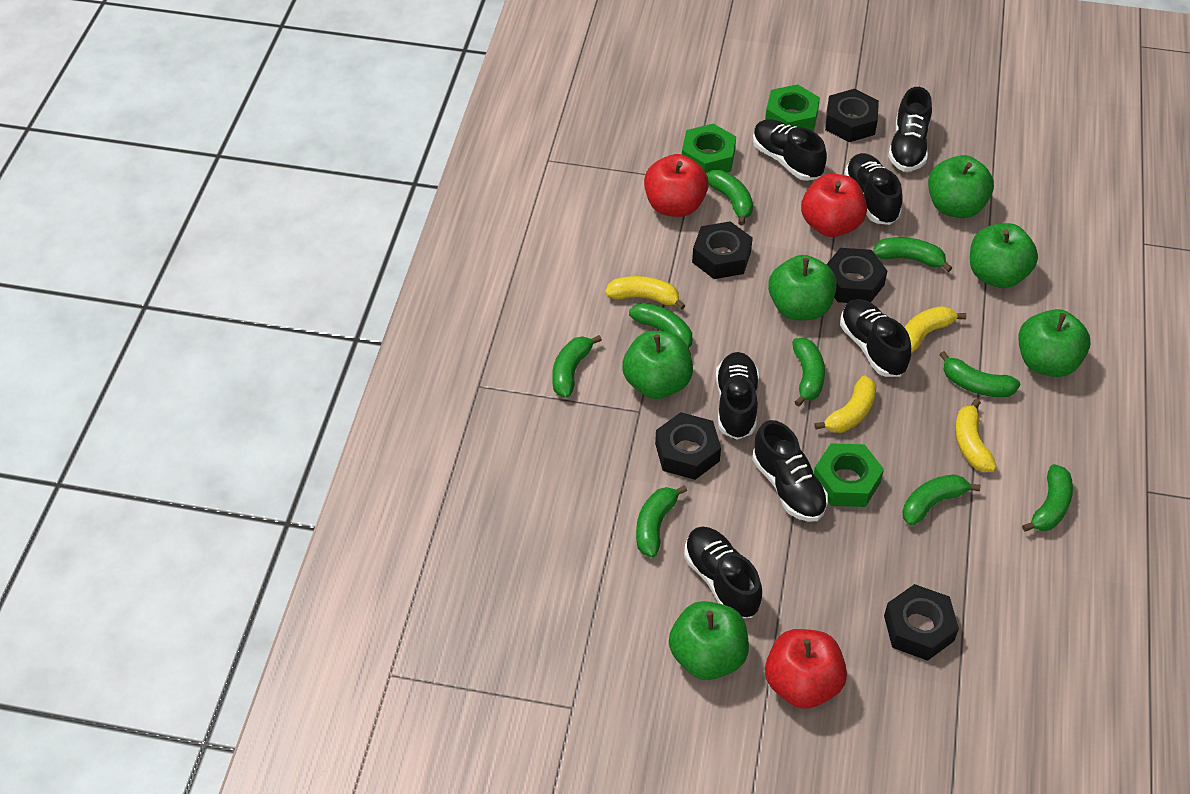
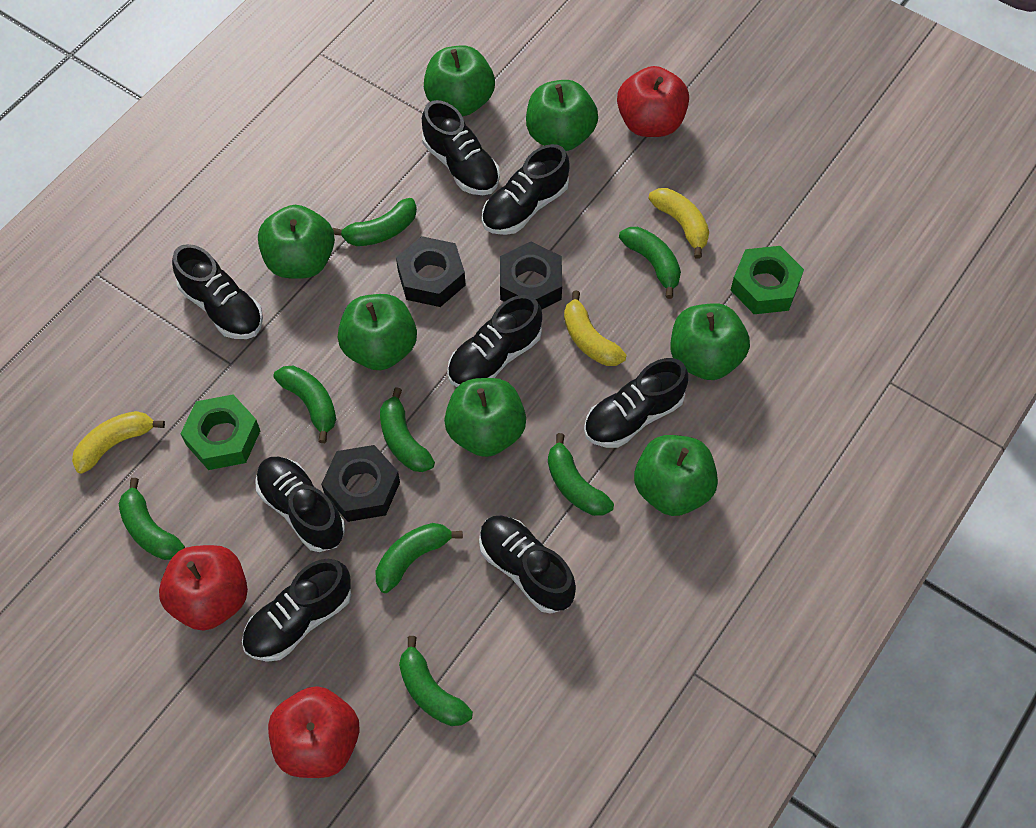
black nut: 5 -> 3
black shoe: 7 -> 8
green apple: 6 -> 7
green banana: 9 -> 8
green nut: 3 -> 2
yellow banana: 4 -> 3

